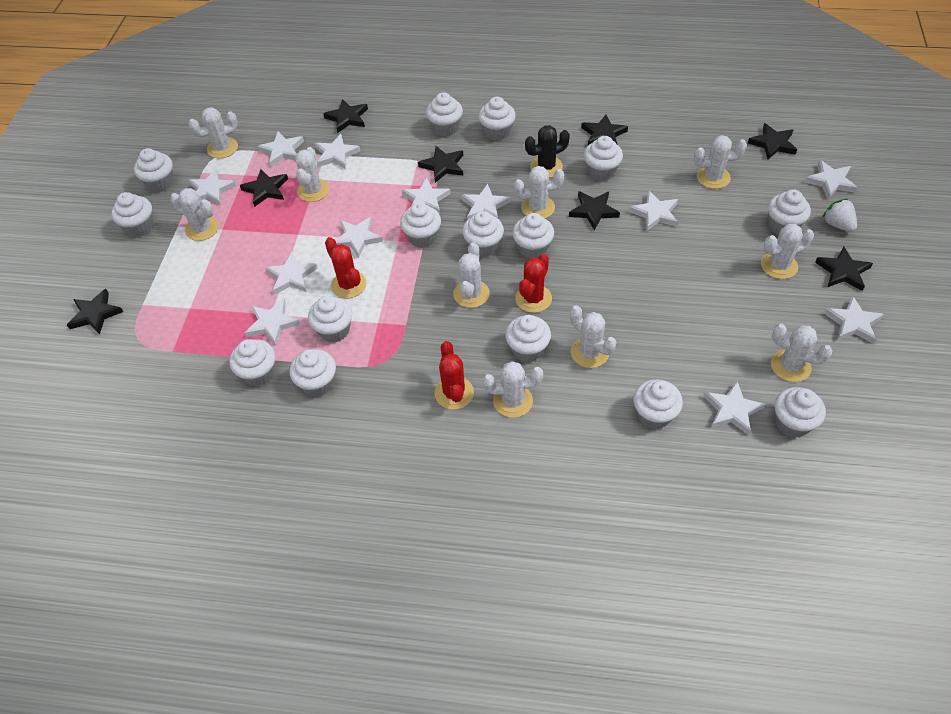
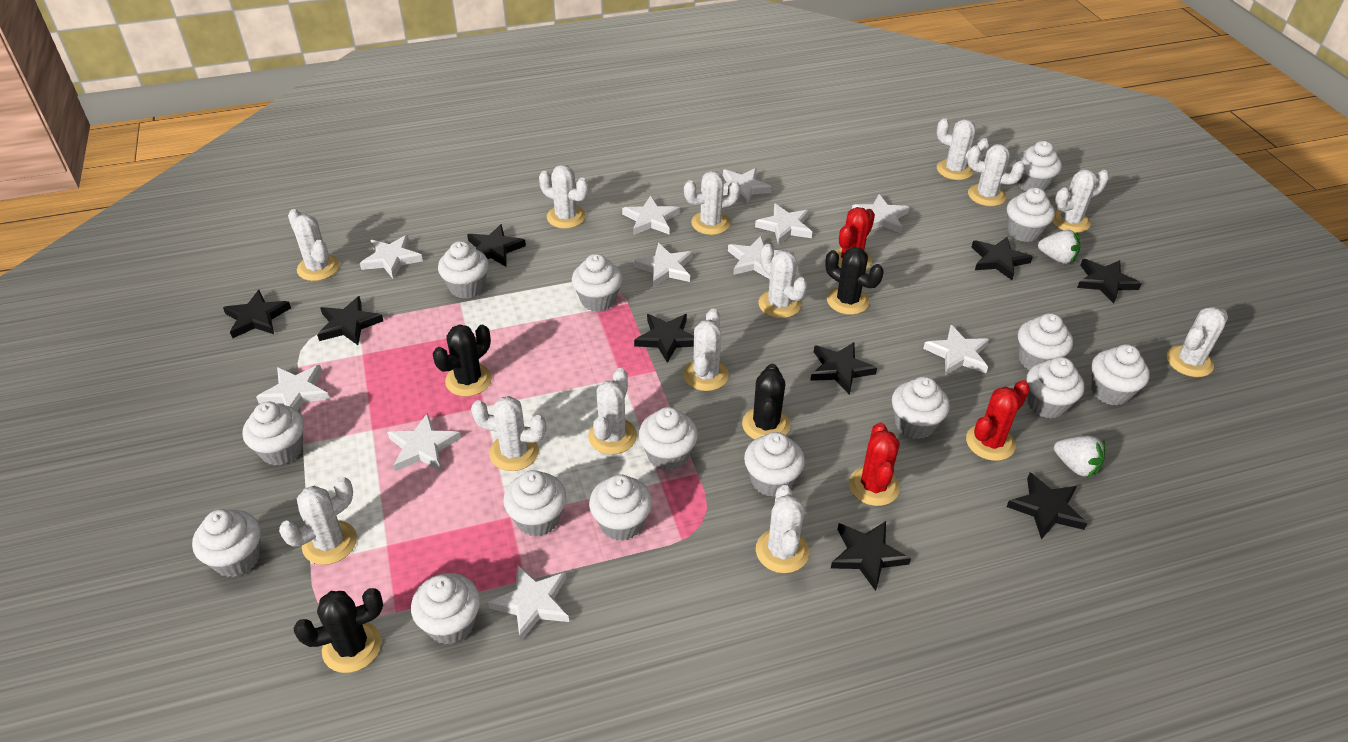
black cactus: 1 -> 4
black star: 8 -> 9
white cactus: 10 -> 13
white star: 12 -> 11
white strawberry: 1 -> 2

